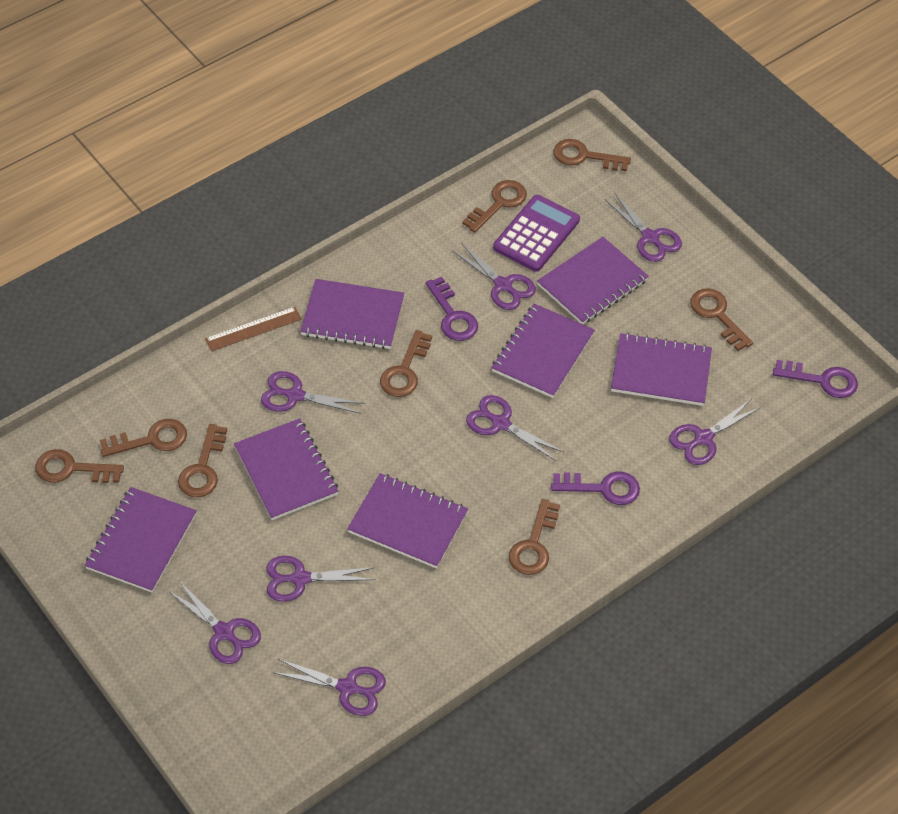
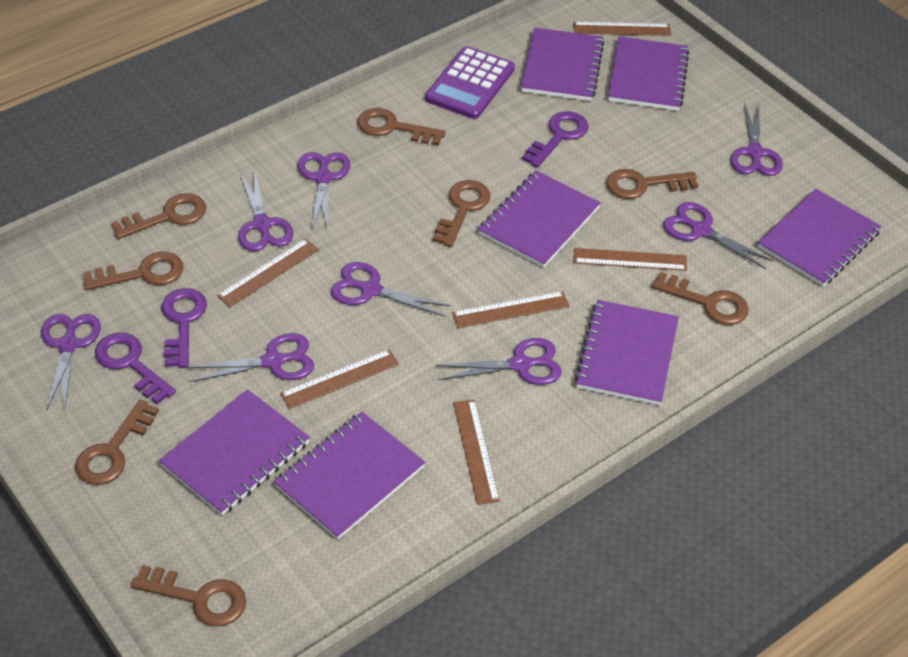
brown ruler: 1 -> 6

